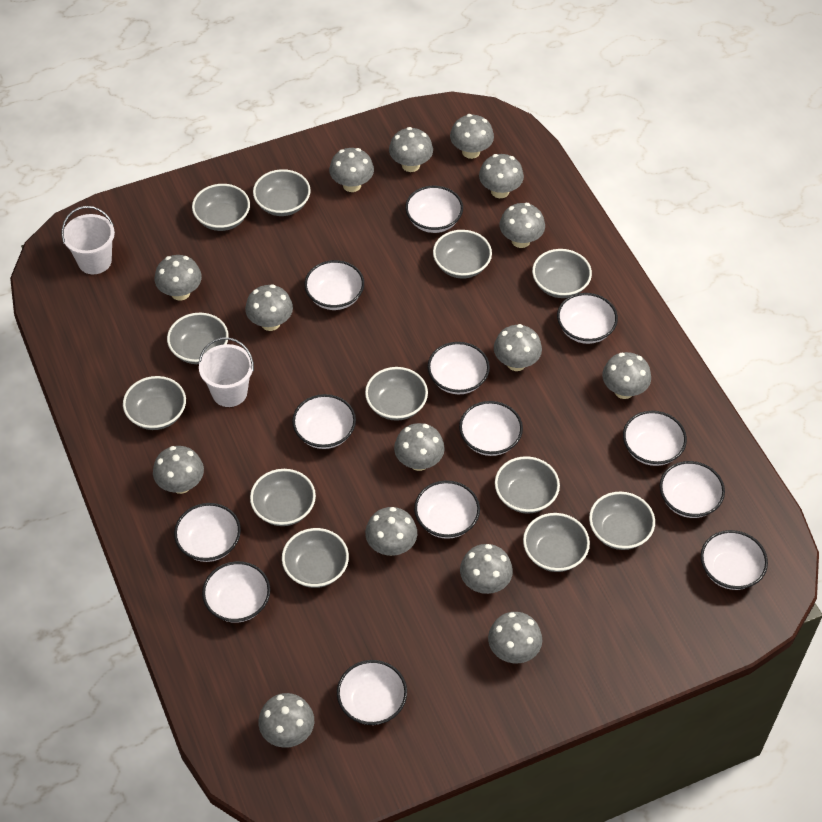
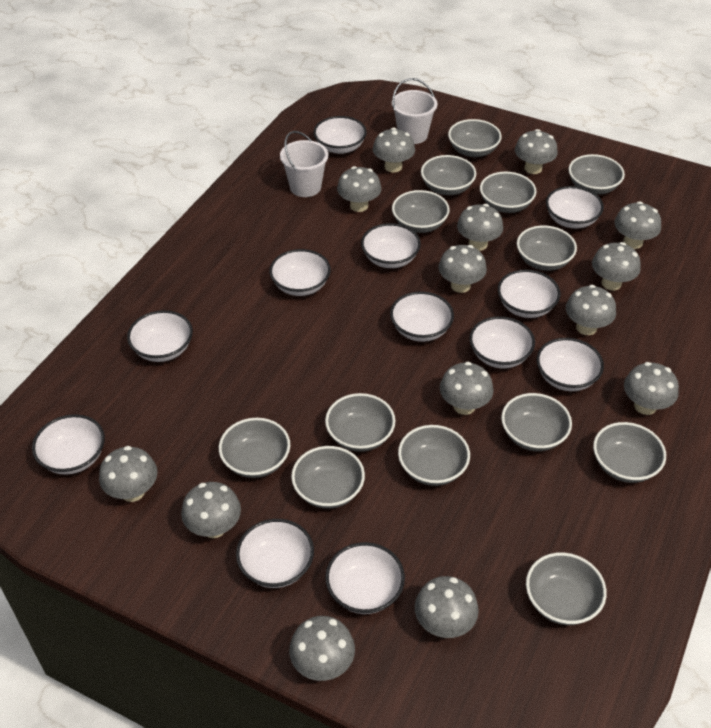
grey bowl: 12 -> 13
grey mushroom: 15 -> 14
white bowl: 13 -> 12

